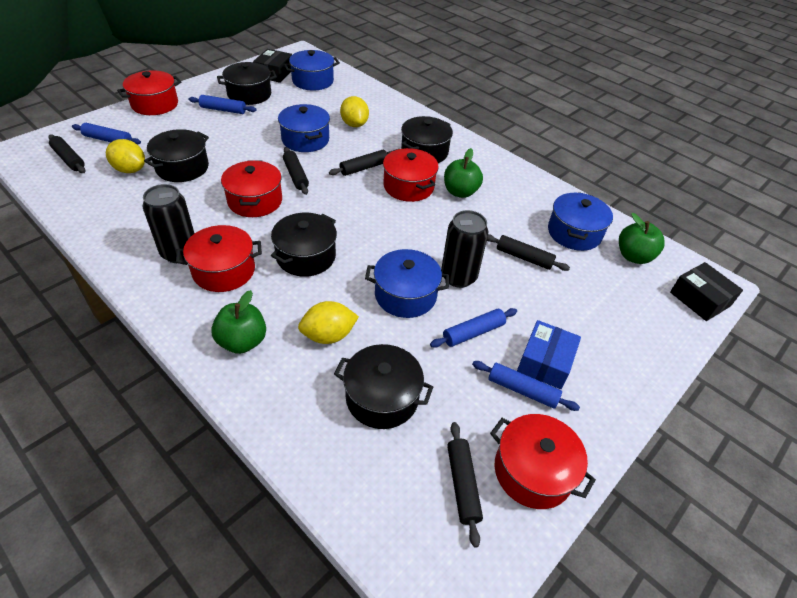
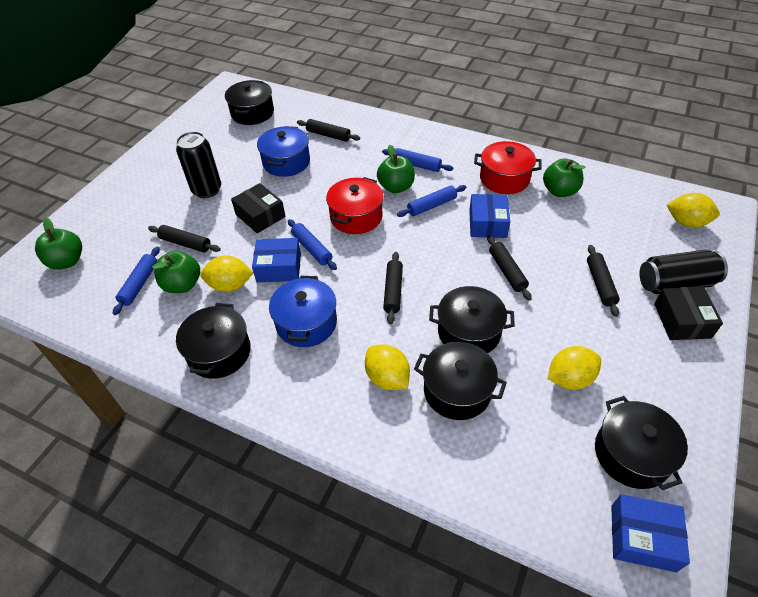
blue box: 1 -> 3
blue pot: 4 -> 2
green apple: 3 -> 4
red pot: 5 -> 2
yellow lemon: 3 -> 4

